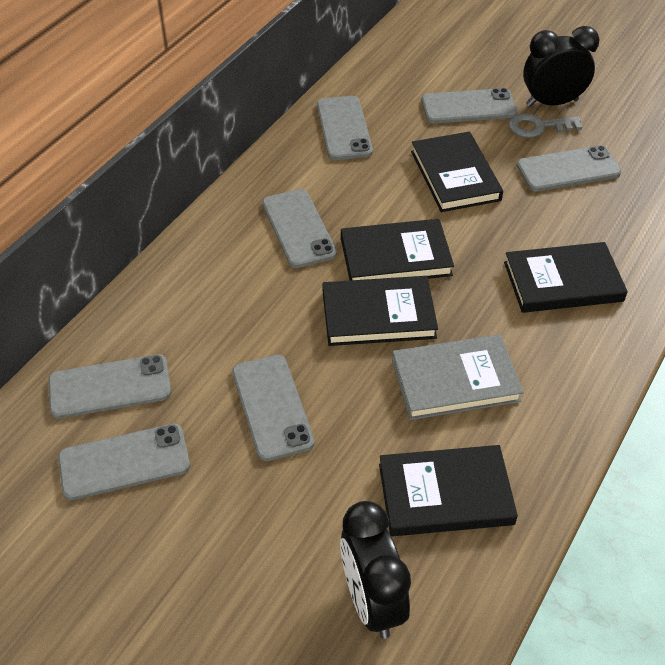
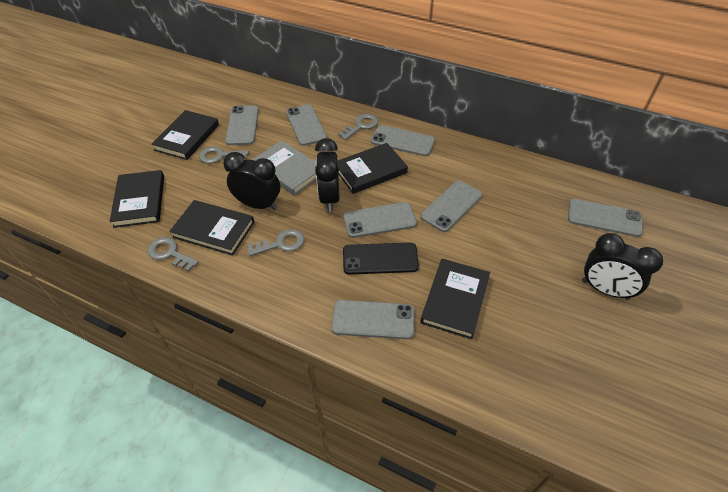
black clock: 2 -> 3
black phone: 0 -> 1
grey key: 1 -> 4

